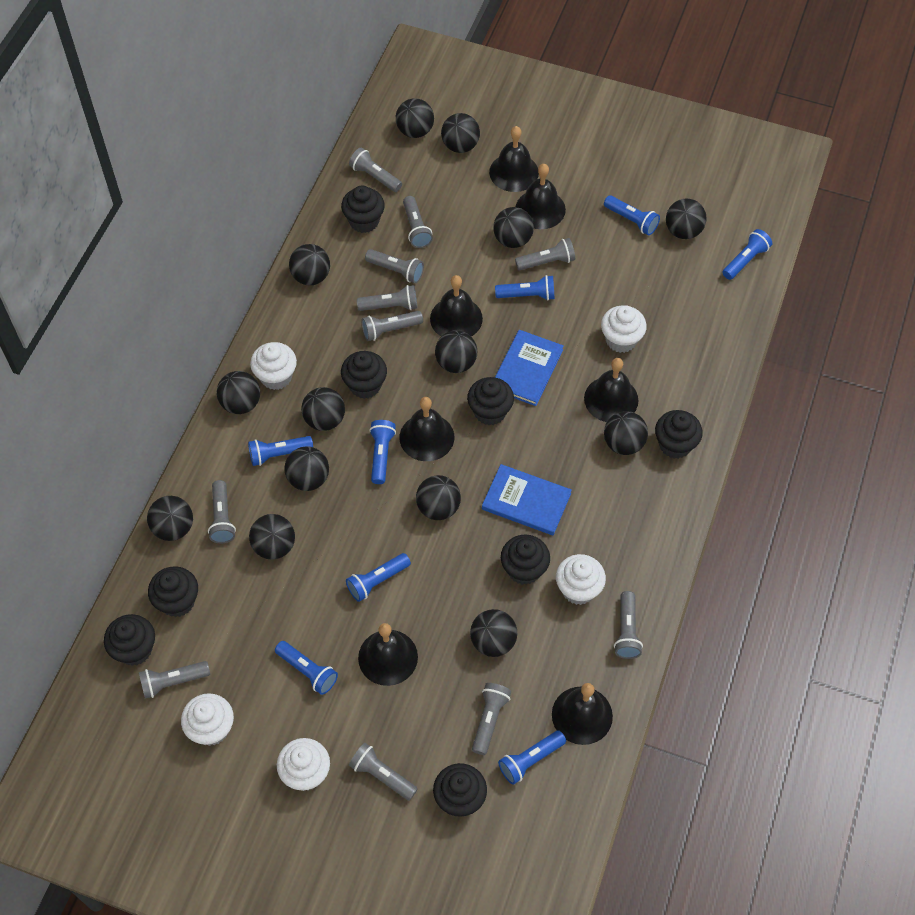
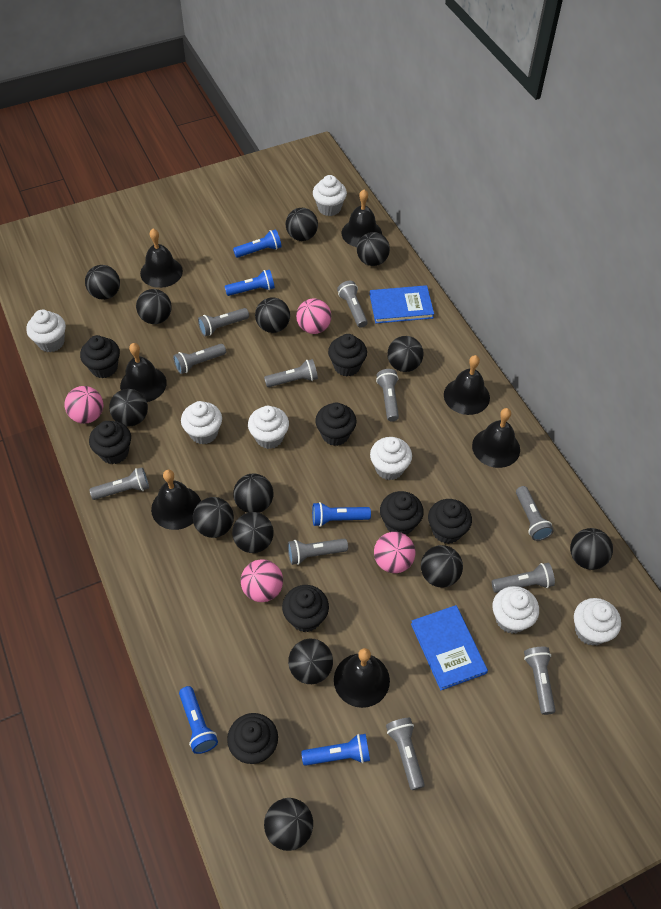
blue flashlight: 8 -> 5
pink ball: 0 -> 4
white cupcake: 5 -> 7

